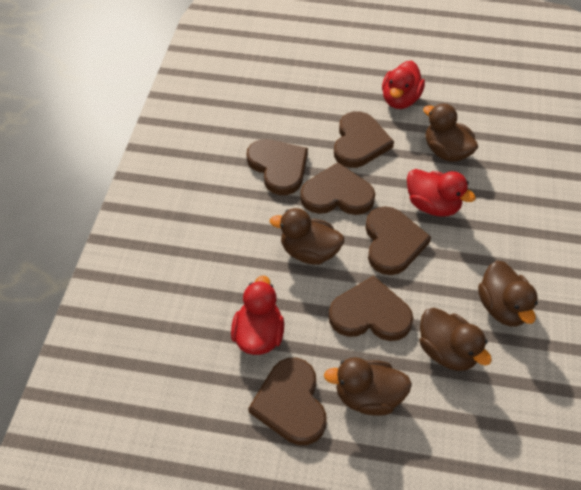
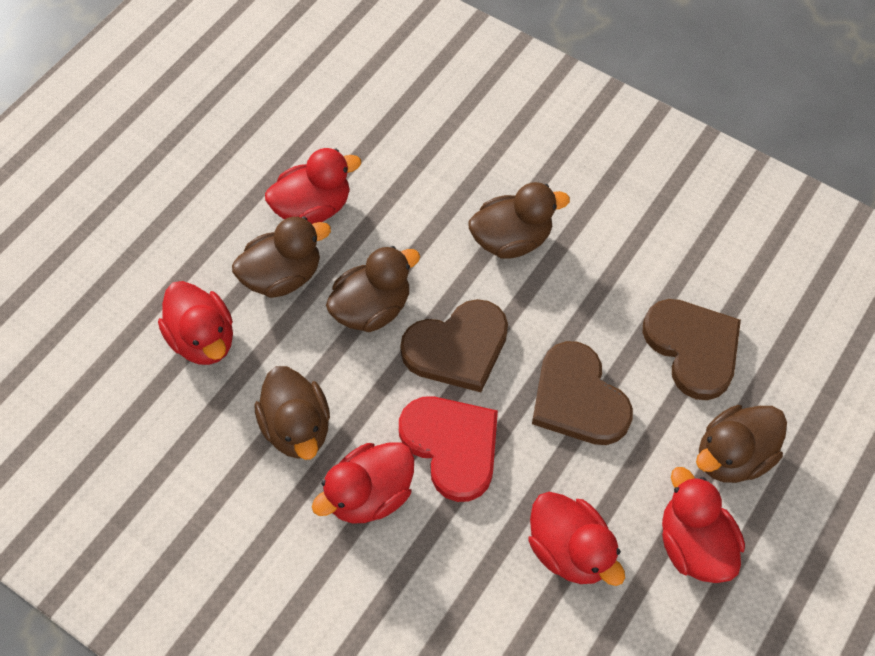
brown heart: 6 -> 3
red duck: 3 -> 5
red heart: 0 -> 1

